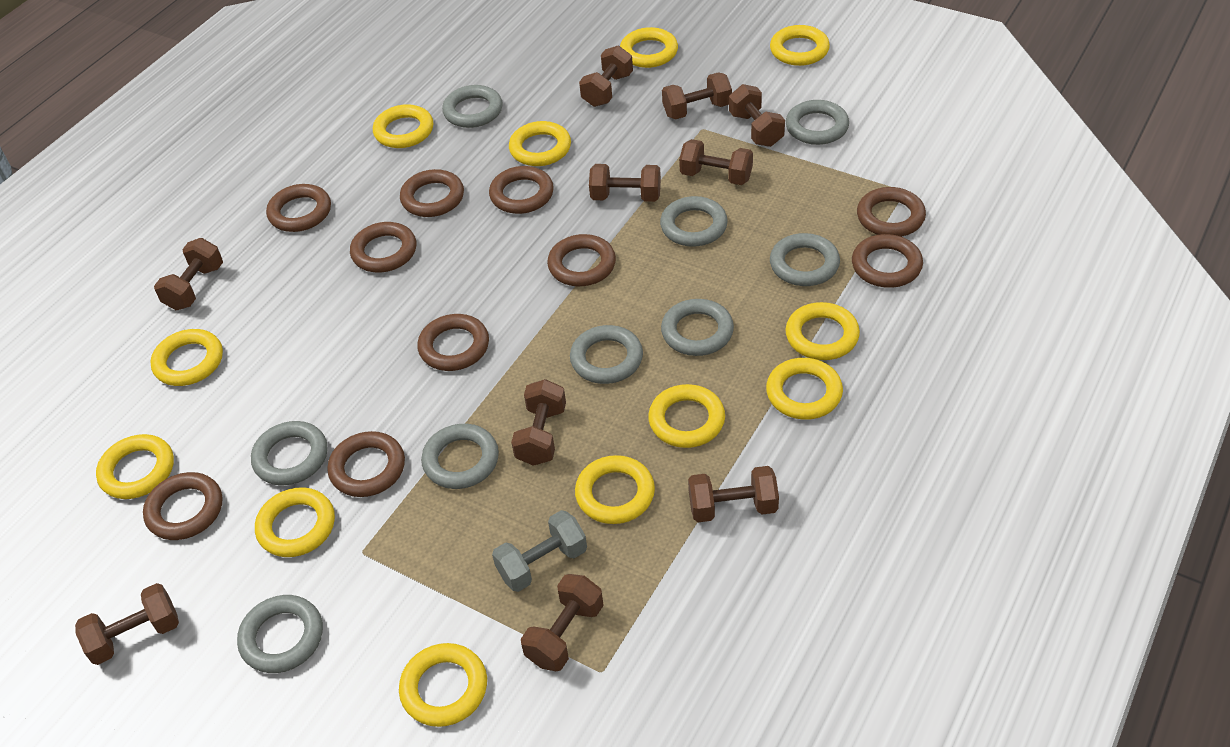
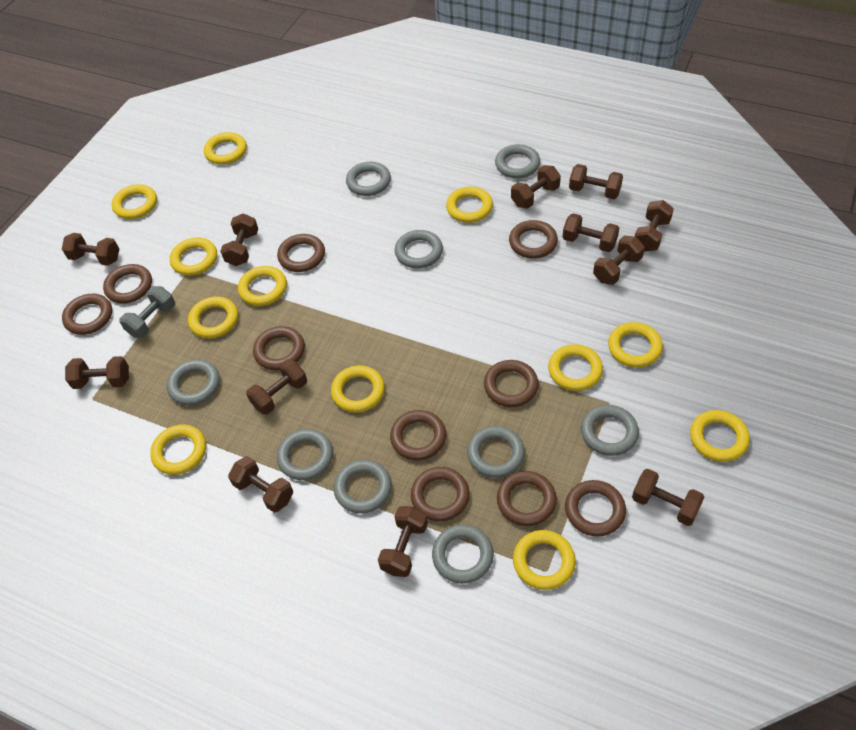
brown dumbbell: 10 -> 12

